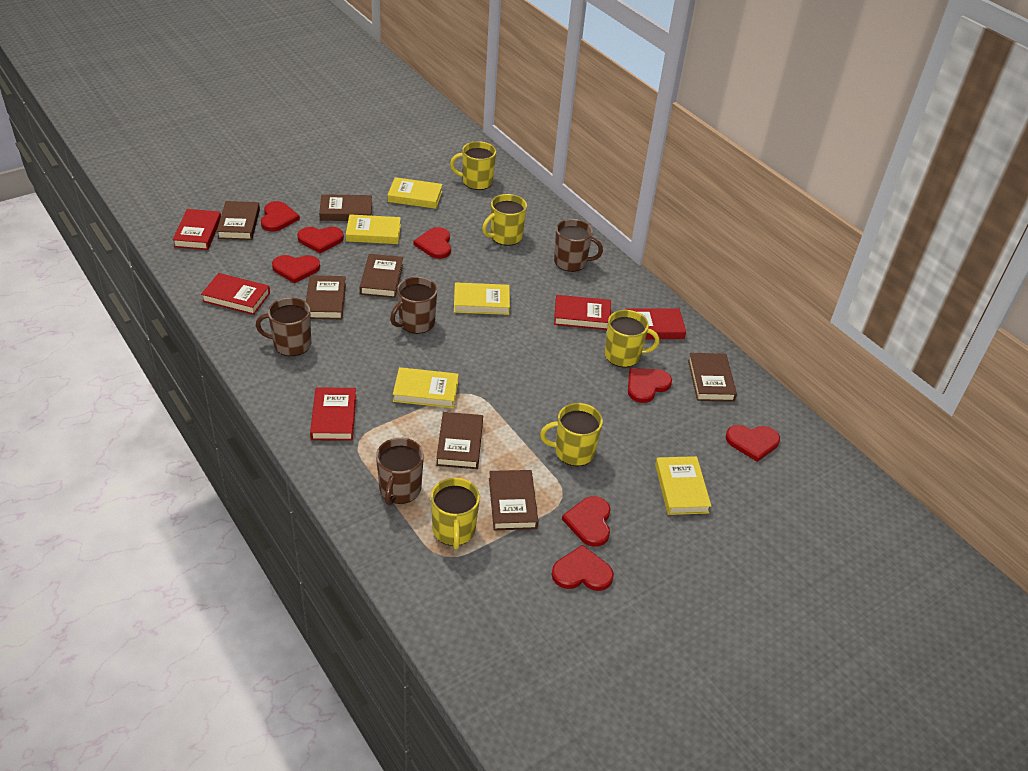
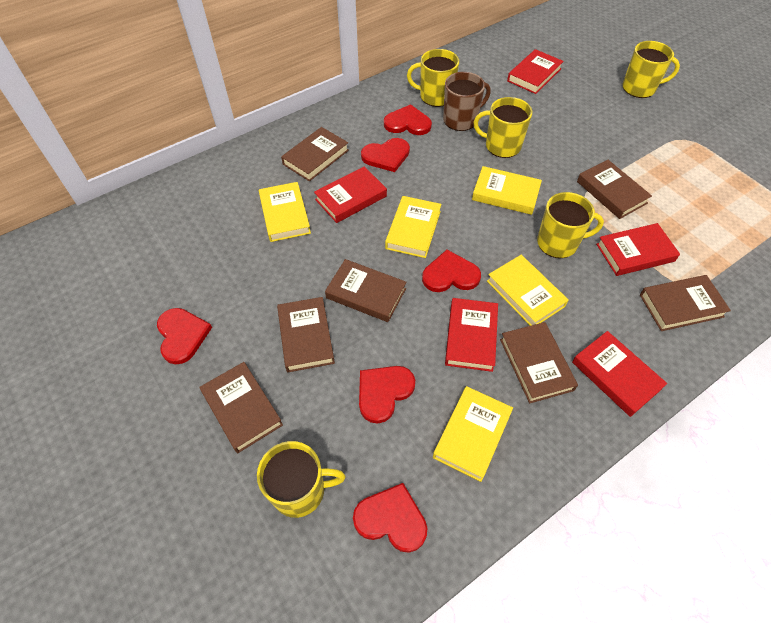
brown mug: 4 -> 1
red heart: 8 -> 6

